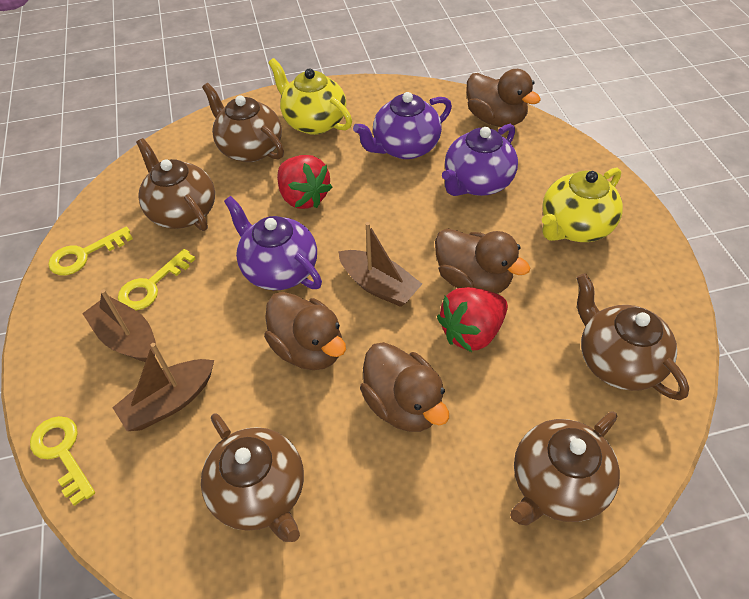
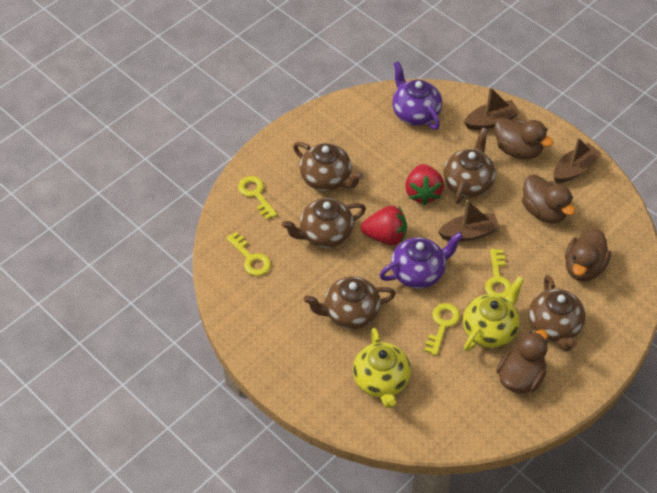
purple teapot: 3 -> 2
yellow key: 3 -> 4

